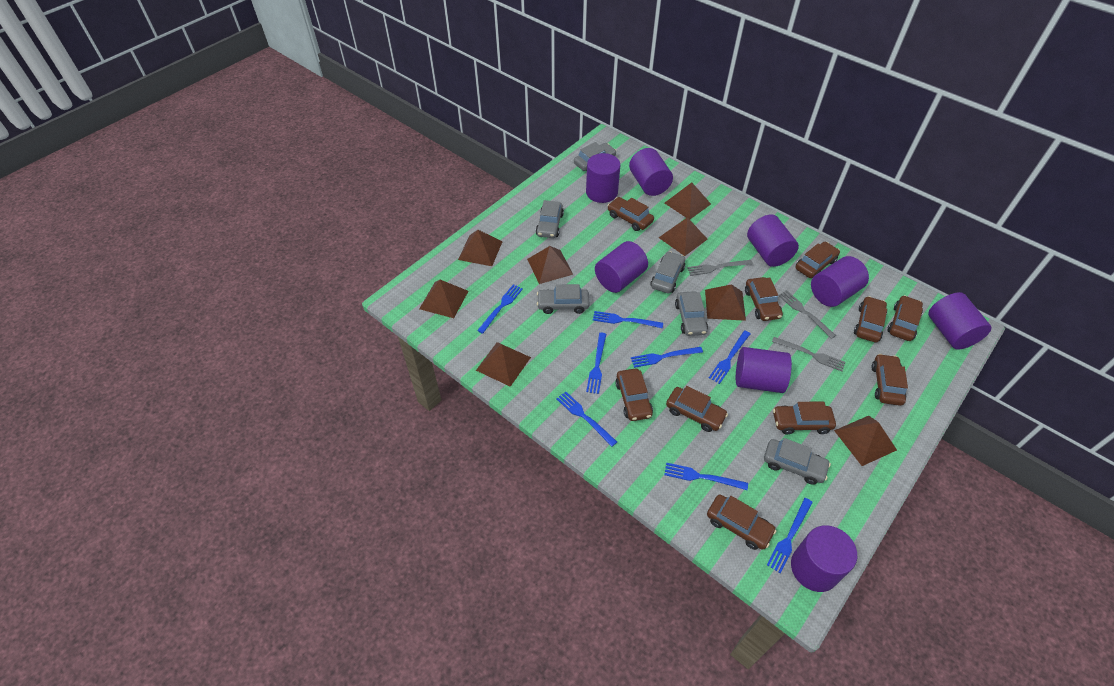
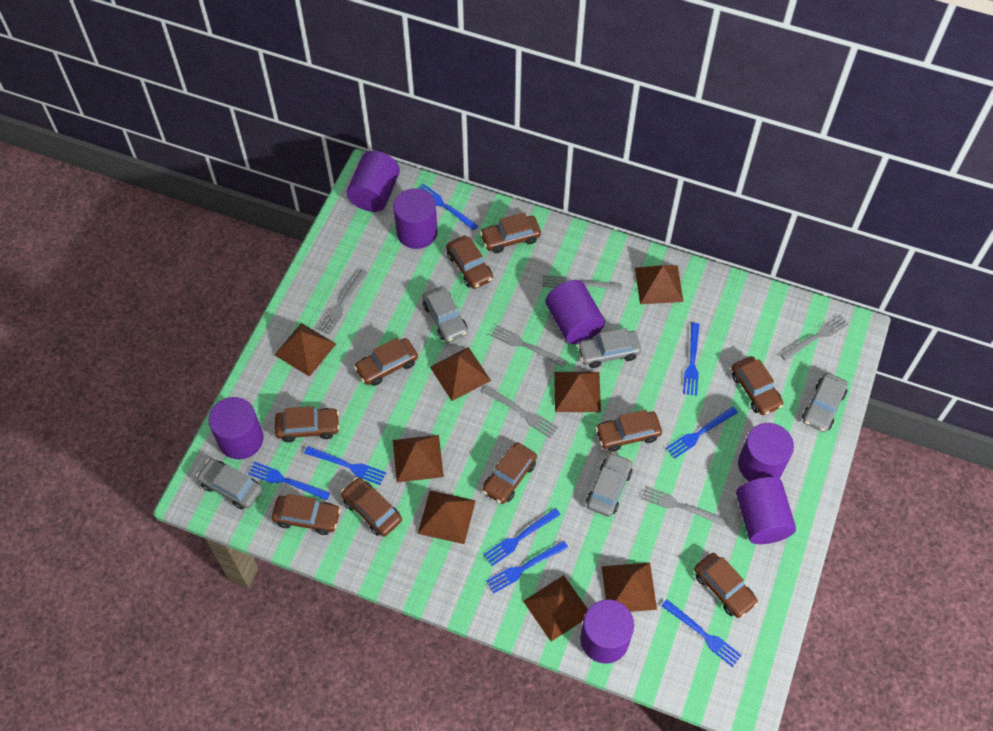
grey car: 6 -> 5
grey fork: 3 -> 6
purple cylinder: 8 -> 7

